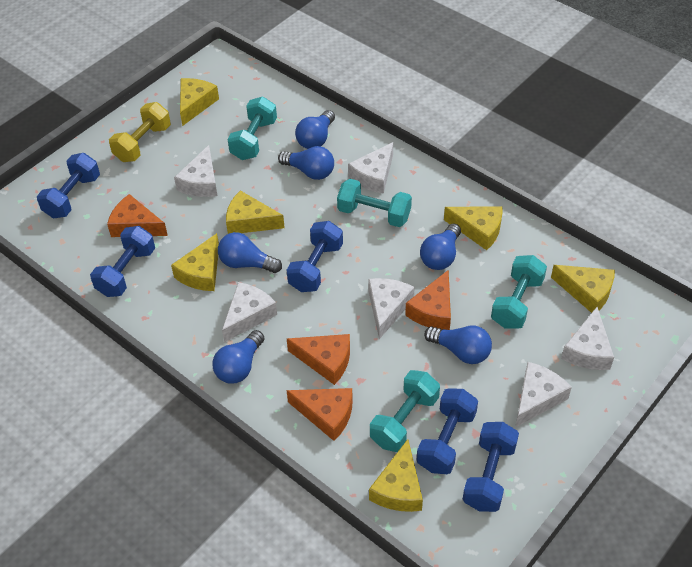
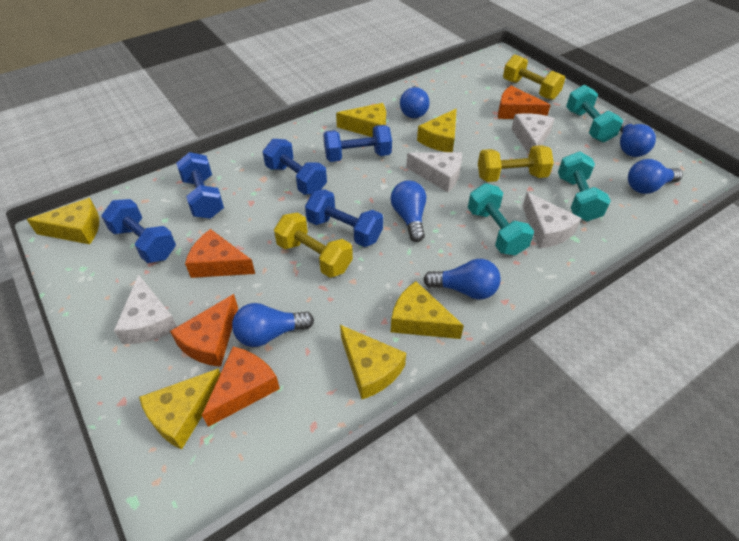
turquoise dumbbell: 4 -> 3
white cheese: 6 -> 4
yellow dumbbell: 1 -> 3

